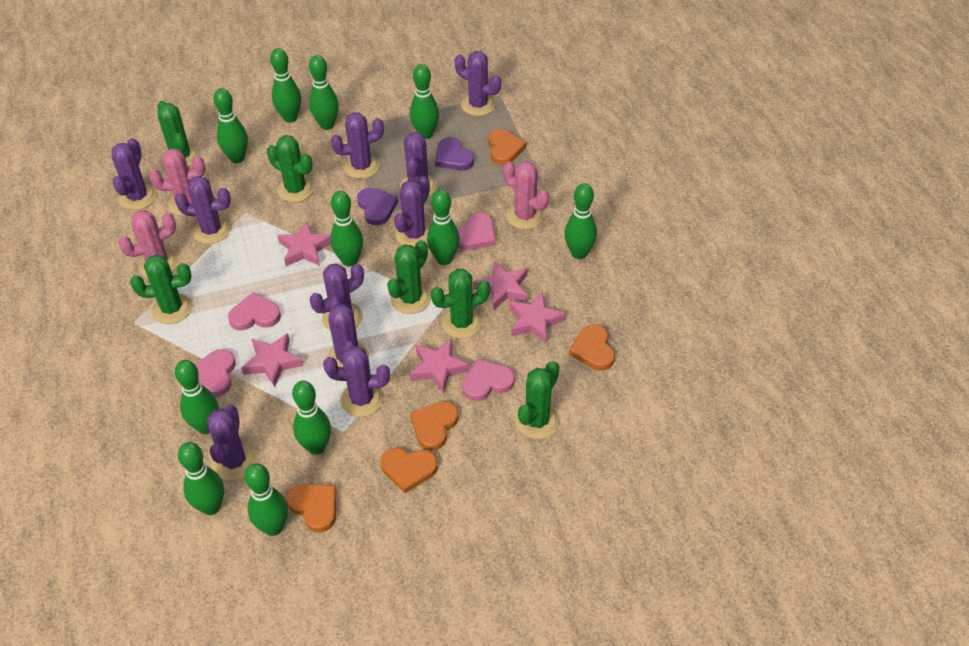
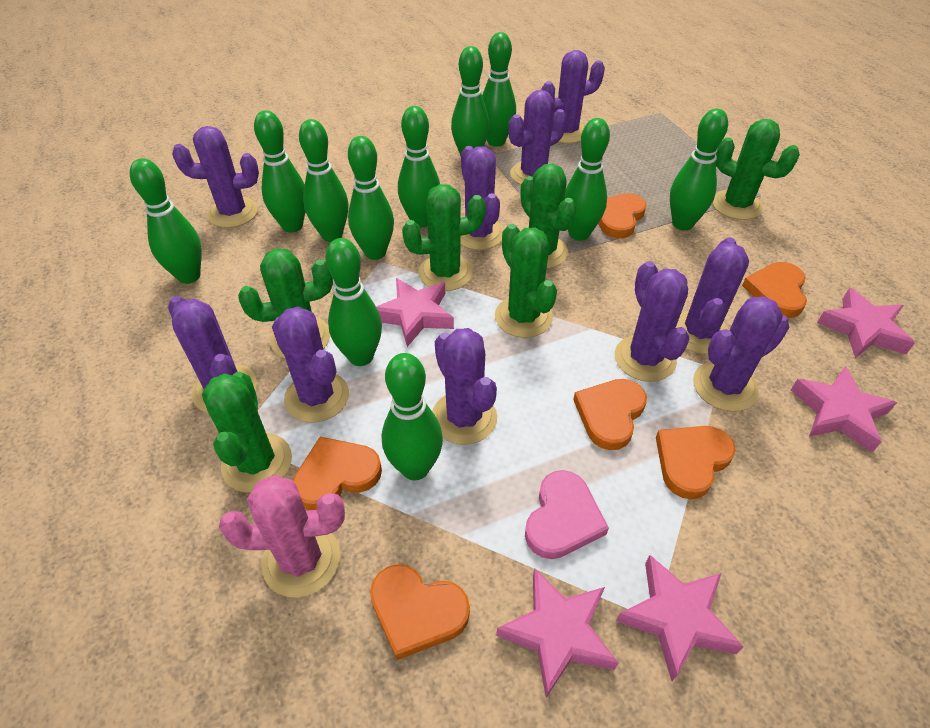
orange heart: 5 -> 6
pink cactus: 3 -> 1
pink heart: 4 -> 1
purple heart: 2 -> 0

